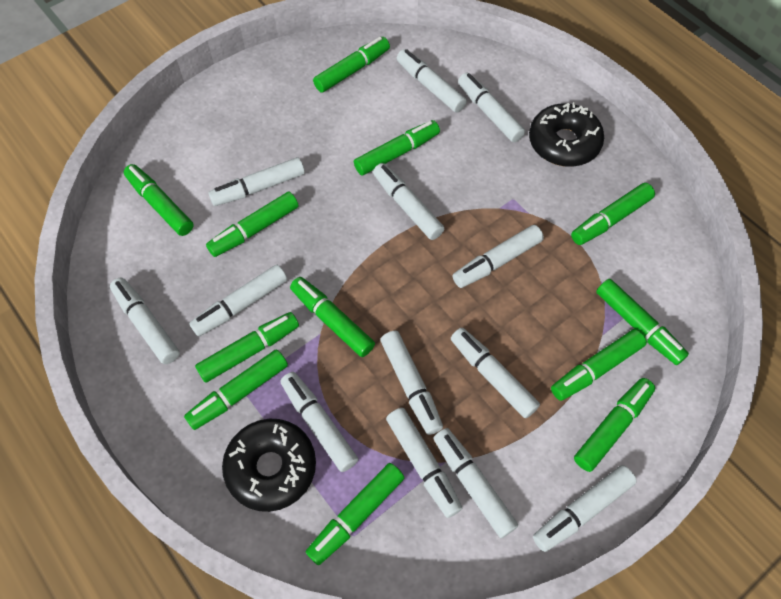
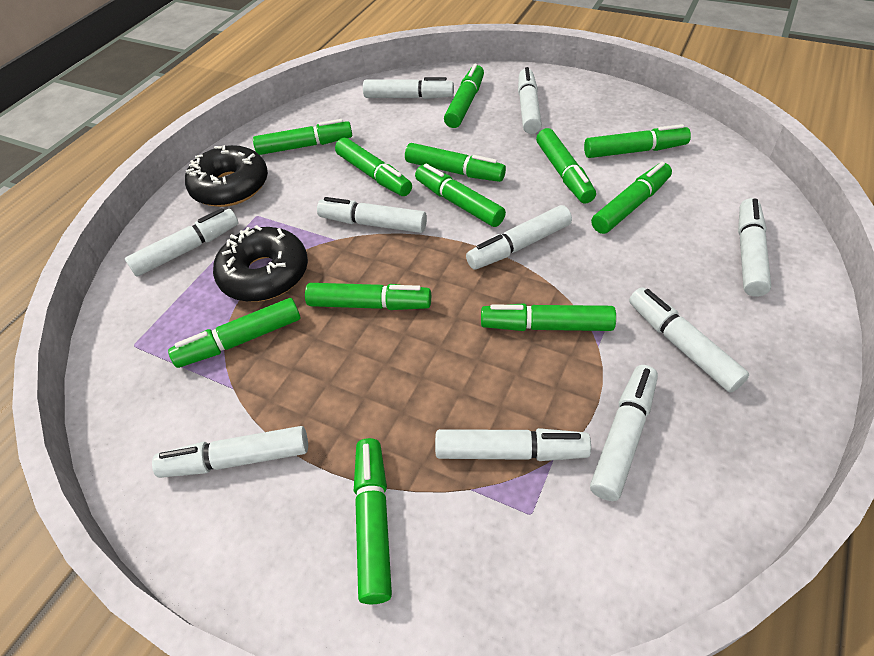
white marker: 13 -> 10

